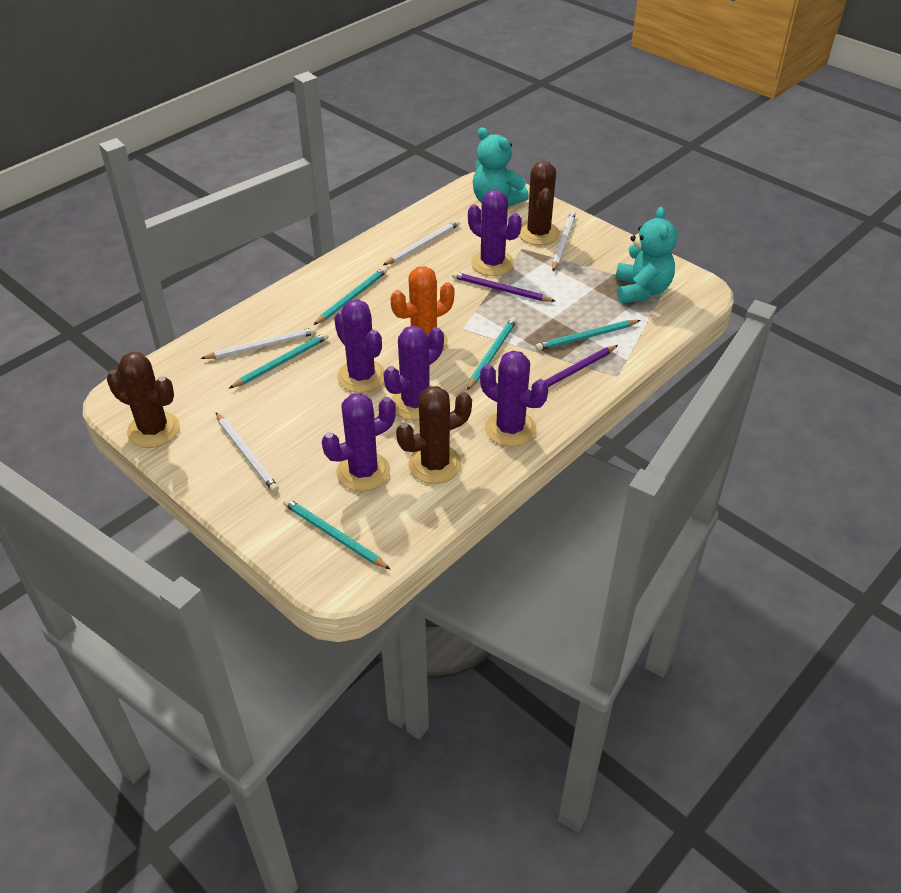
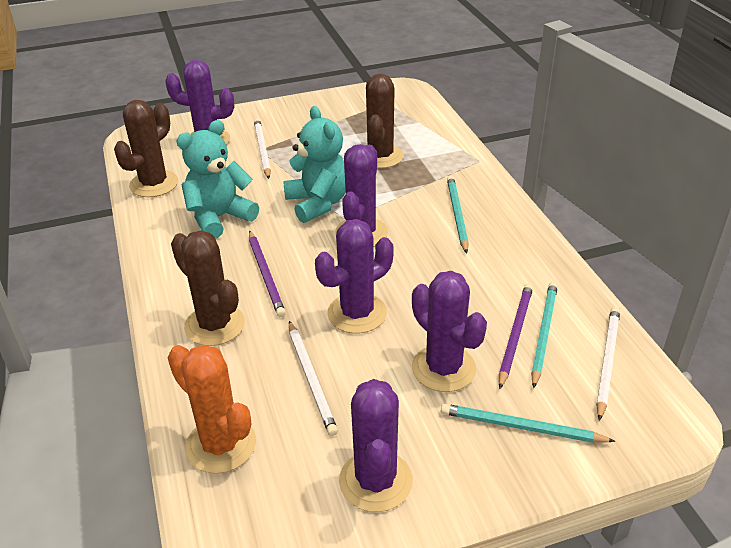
turquoise pencil: 5 -> 3
white pencil: 4 -> 3

